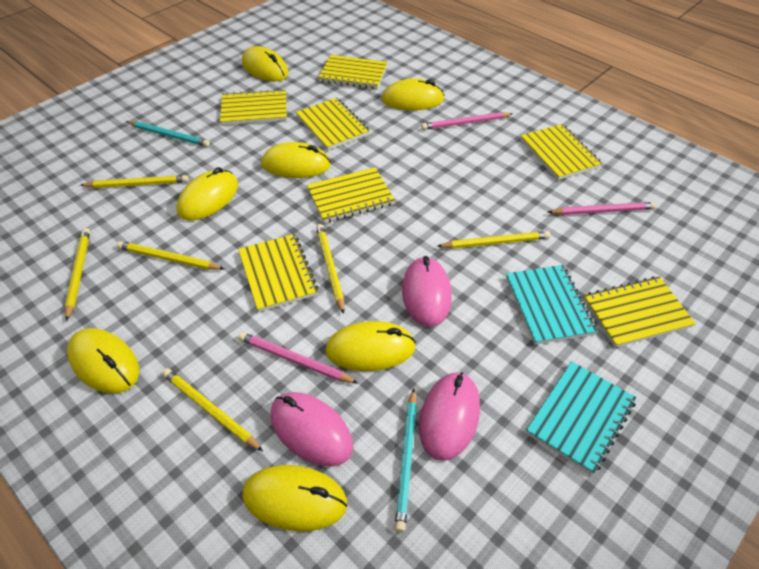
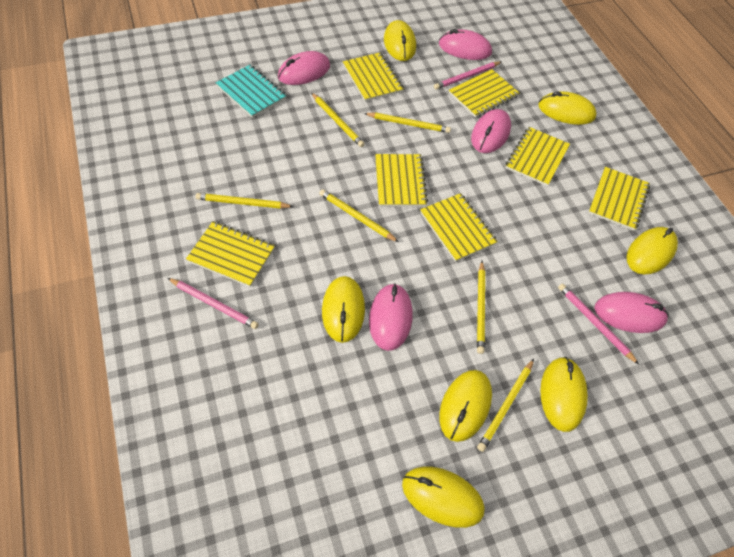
pink mouse: 3 -> 5
turquoise notebook: 2 -> 1
turquoise pencil: 2 -> 0

